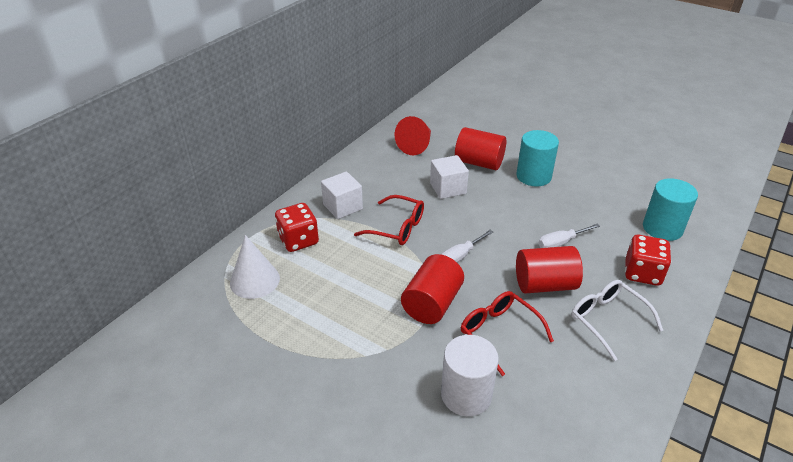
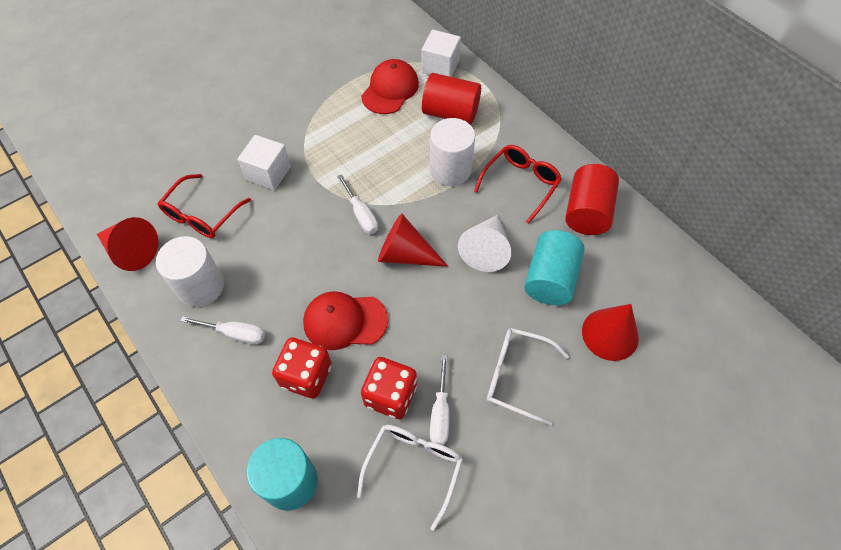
red cap: 0 -> 2
red cone: 1 -> 3
red cylinder: 3 -> 2
white cylinder: 1 -> 2
white glasses: 1 -> 2
white screwdriver: 2 -> 3

